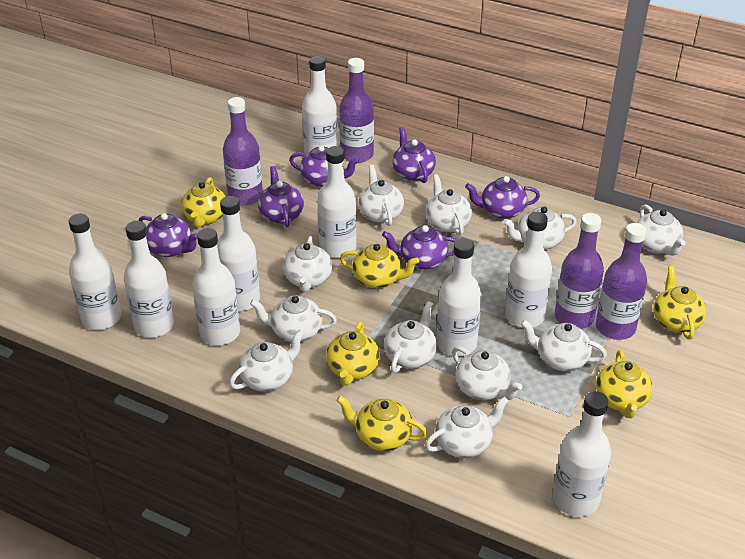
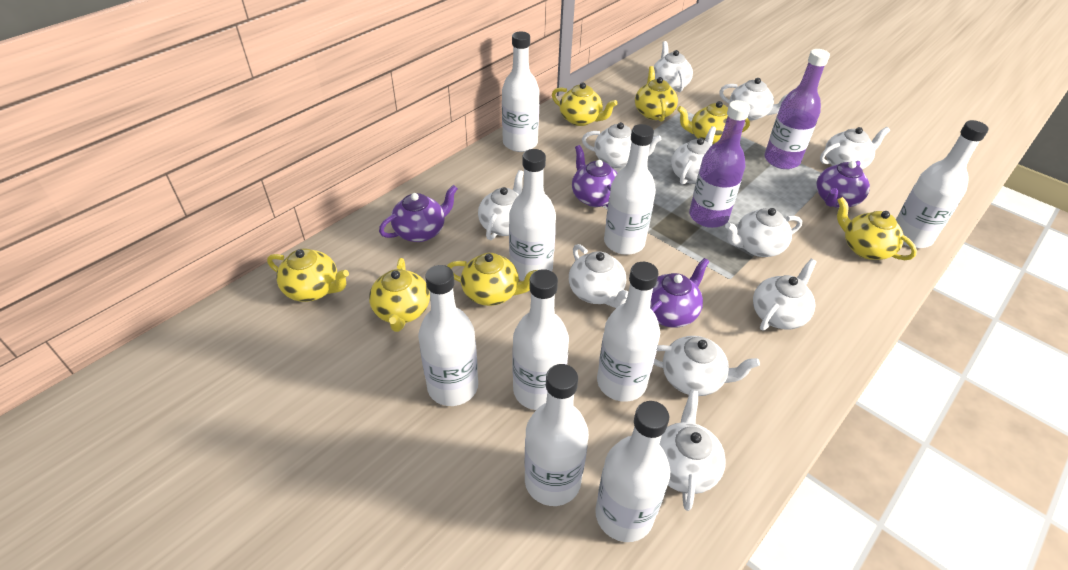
purple bottle: 4 -> 2
purple teapot: 6 -> 4
yellow teapot: 6 -> 7

